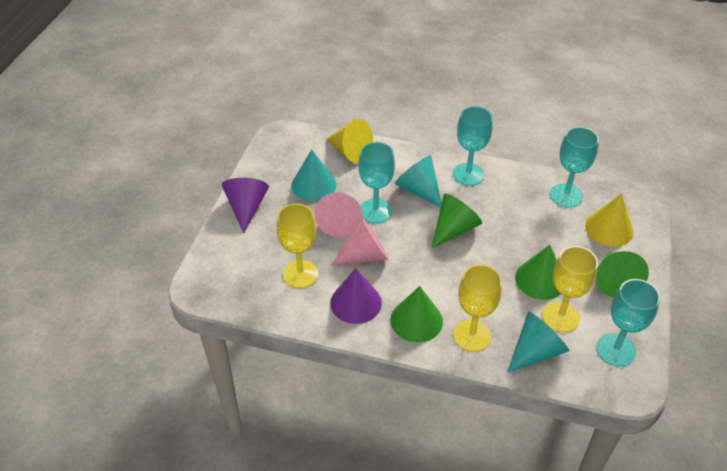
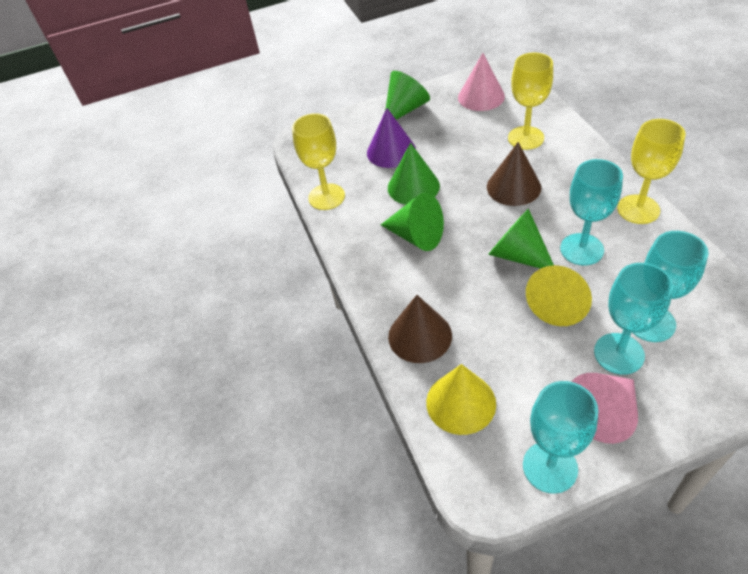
brown cone: 0 -> 2
purple cone: 2 -> 1
turquoise cone: 3 -> 0

